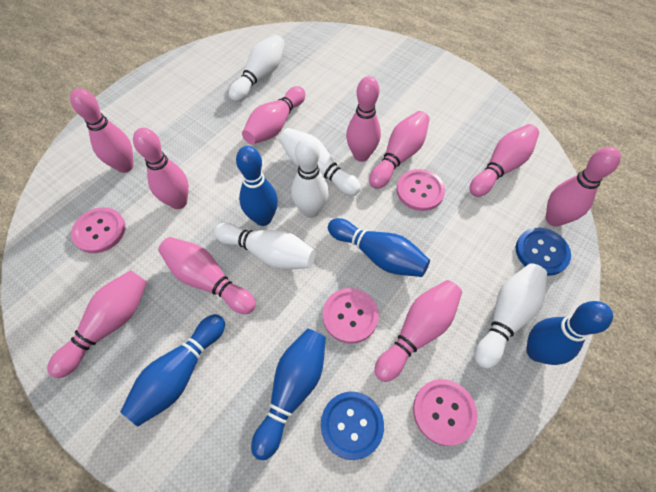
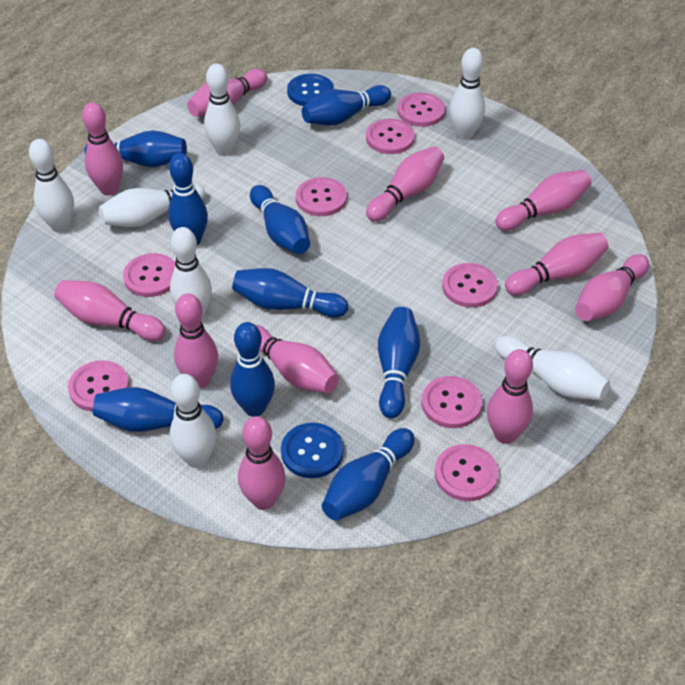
blue bowling pin: 5 -> 9
pink bowling pin: 10 -> 11
pink button: 4 -> 8
white bowling pin: 5 -> 7

